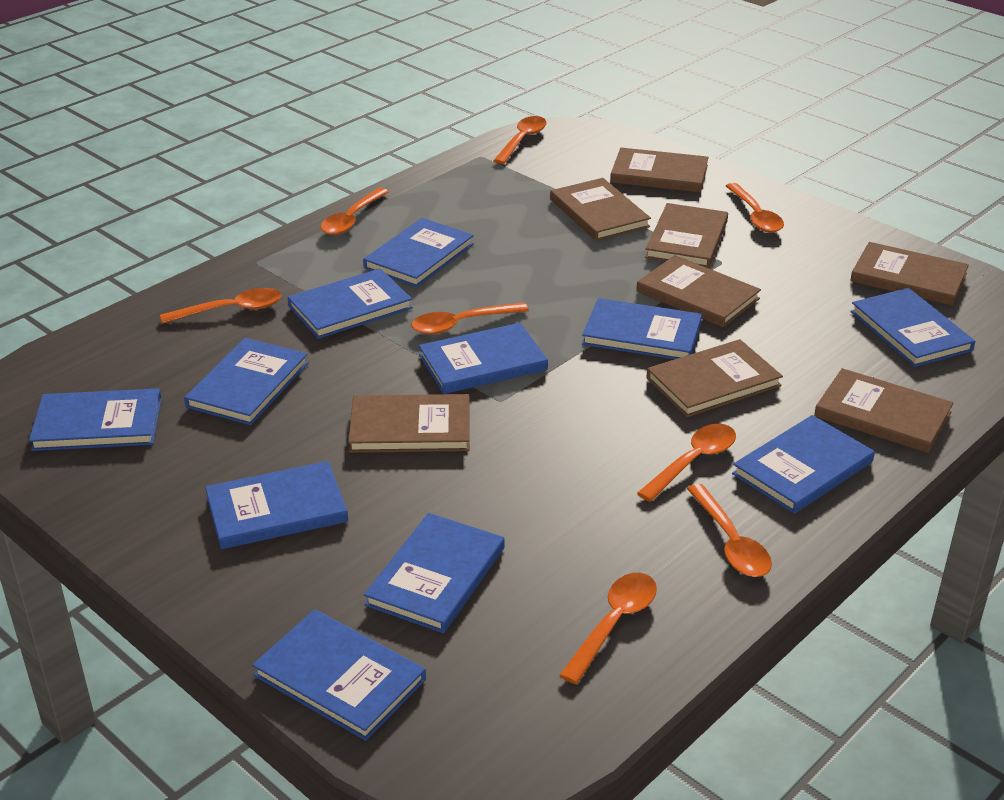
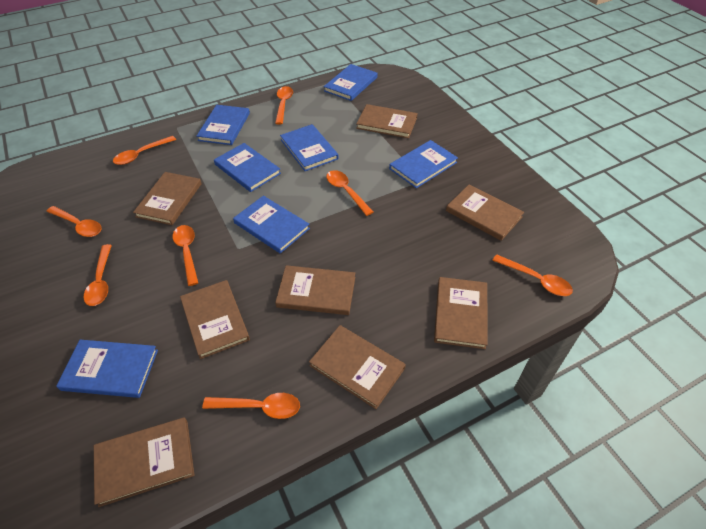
blue book: 11 -> 7

